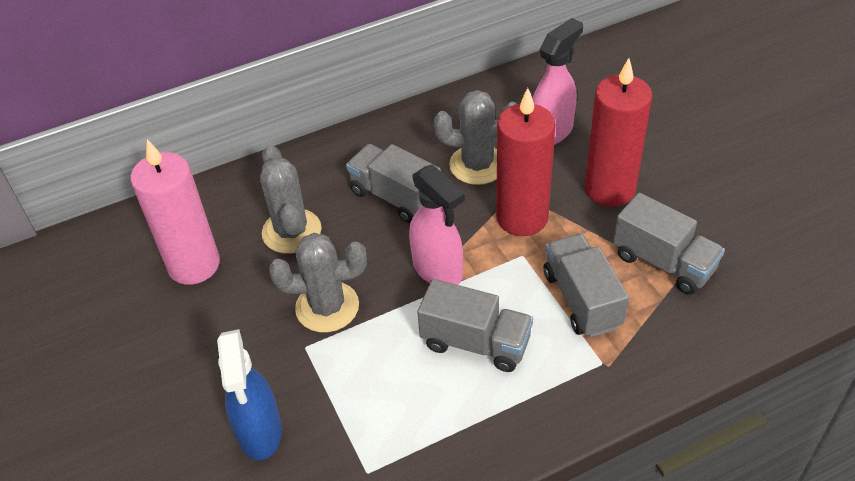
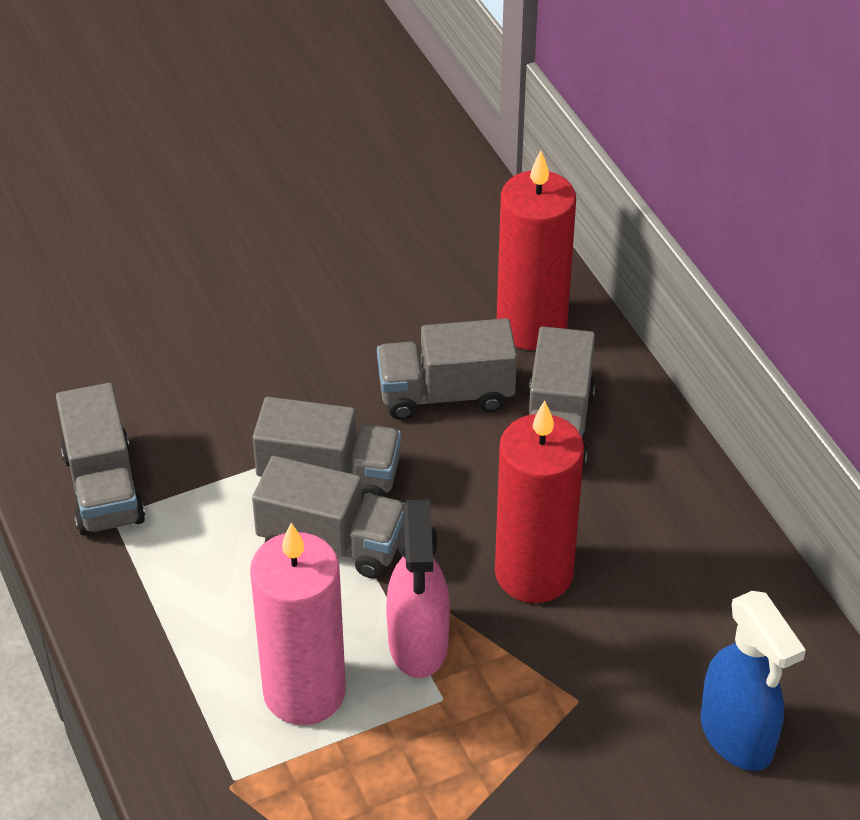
grey cactus: 3 -> 0
grey truck: 4 -> 5
pink spray bottle: 2 -> 1

